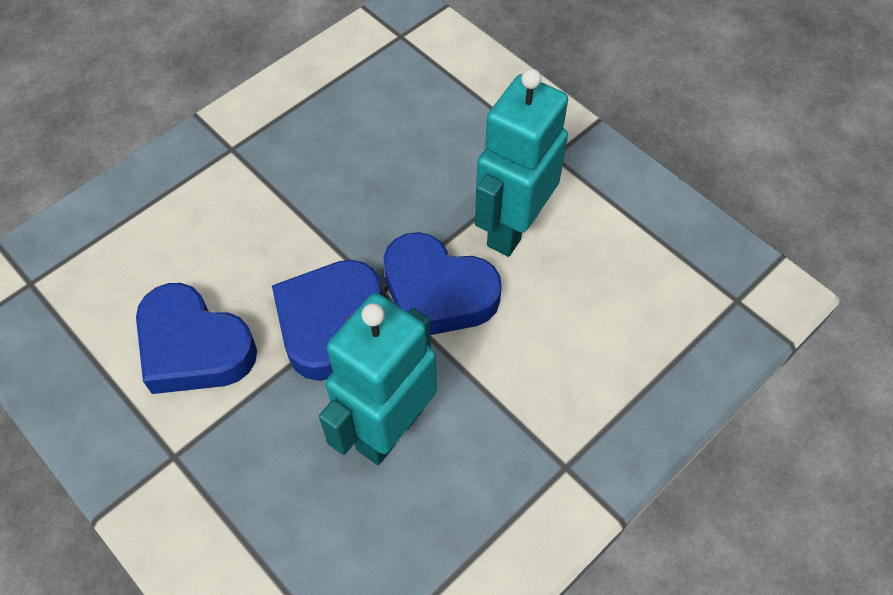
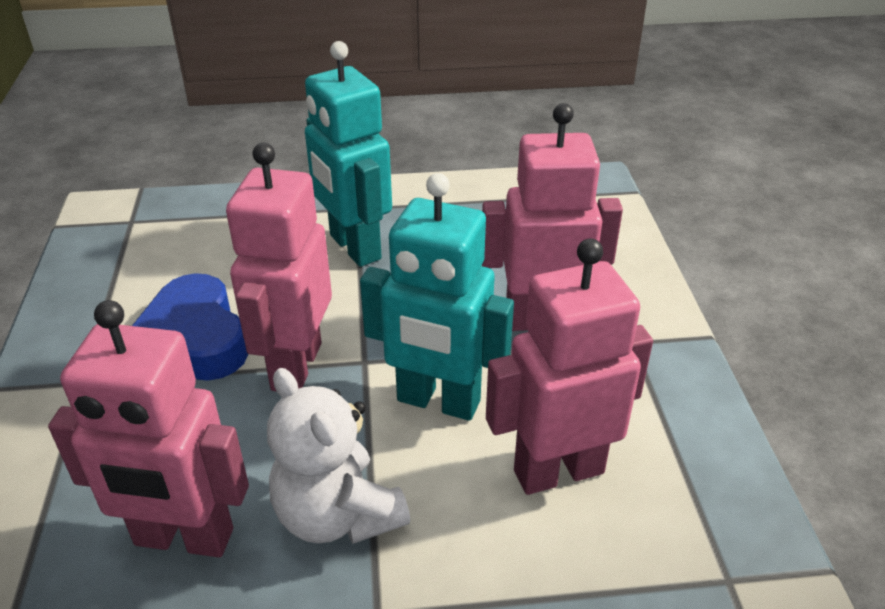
blue heart: 3 -> 1
pink robot: 0 -> 4
white teddy bear: 0 -> 1

